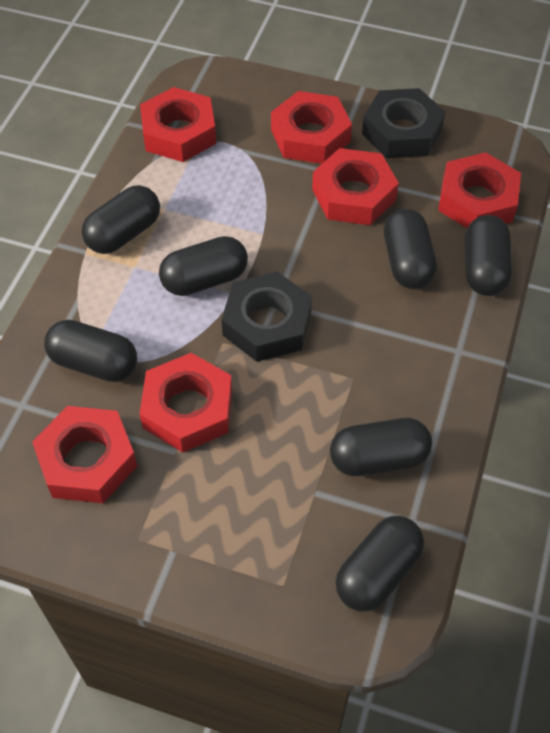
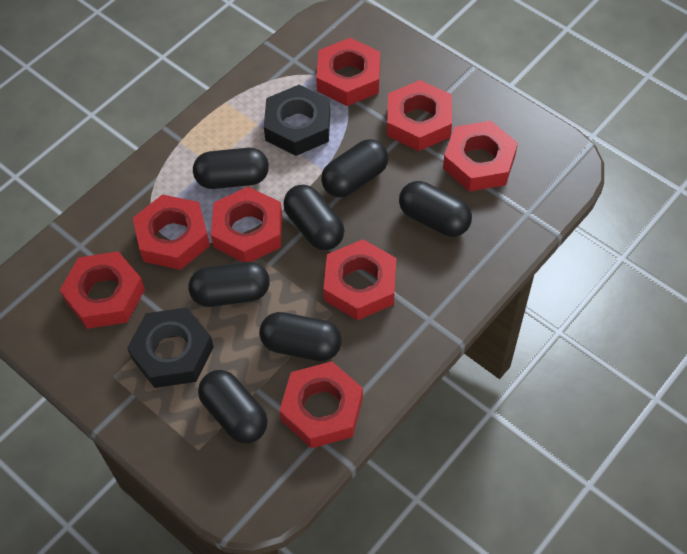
red nut: 6 -> 8

